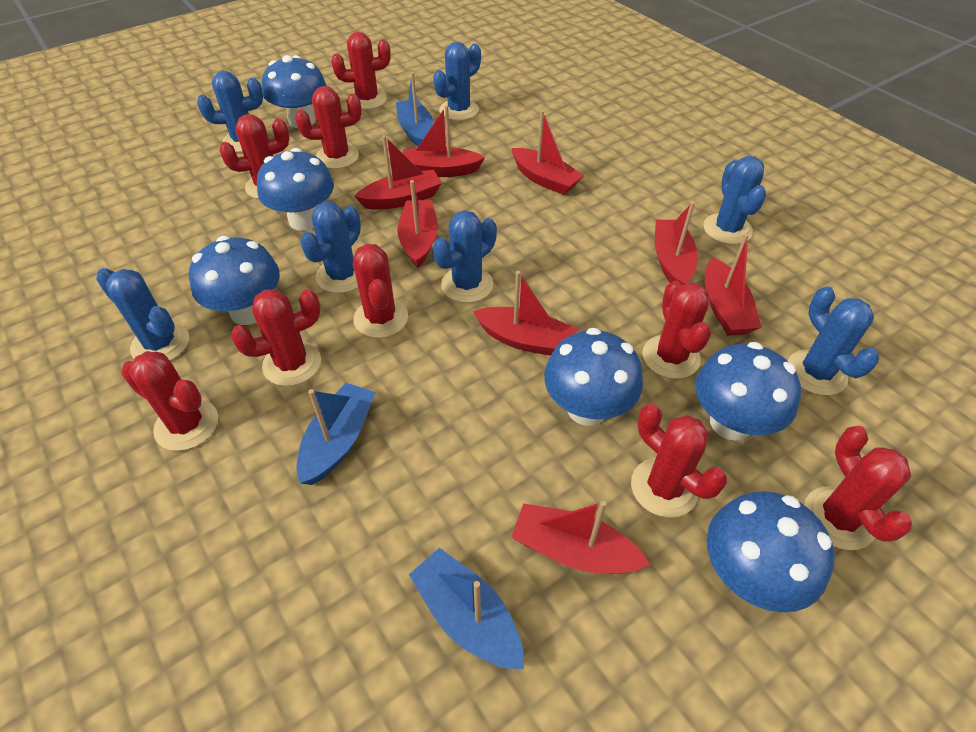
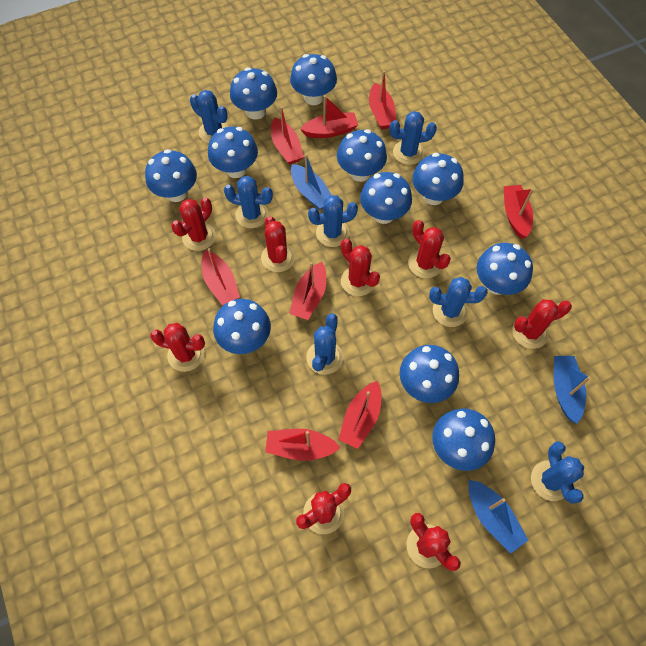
blue mushroom: 6 -> 11
red cactus: 9 -> 8

